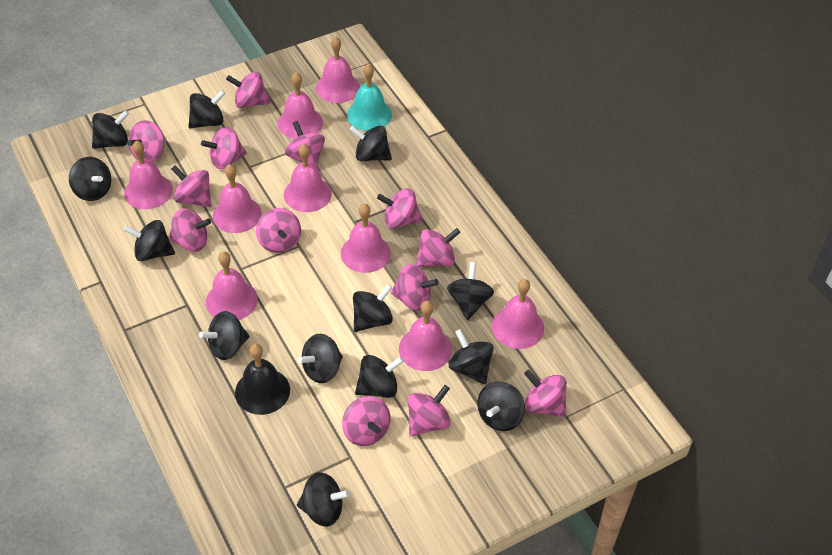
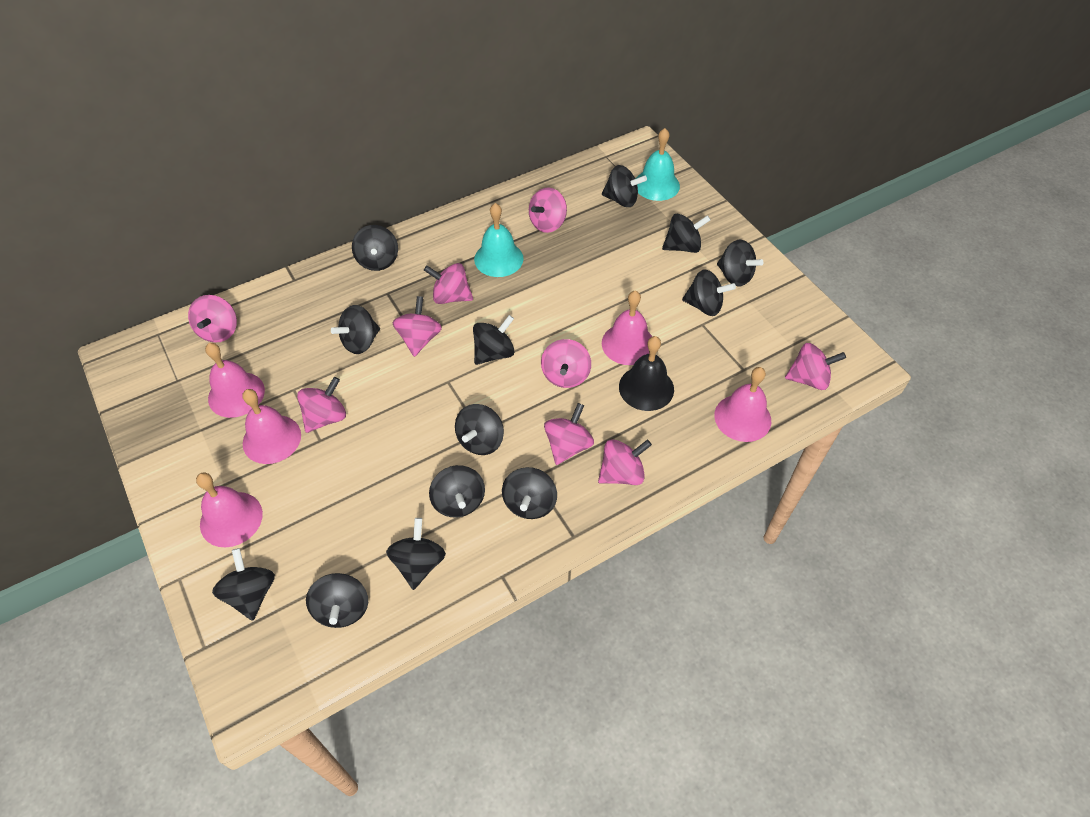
pink bell: 9 -> 5
pink spinning top: 13 -> 9
turquoise bell: 1 -> 2

